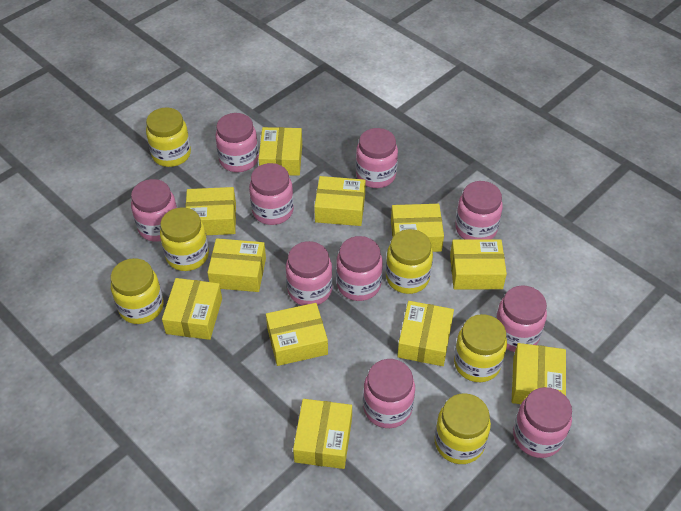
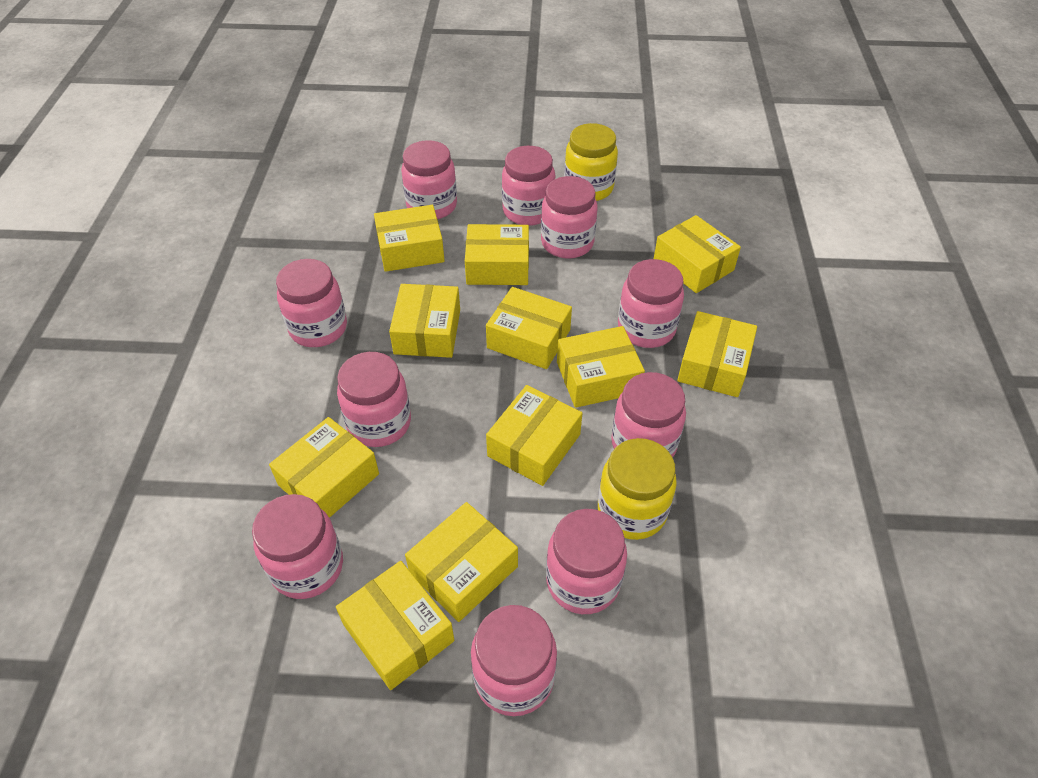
yellow jar: 6 -> 2

